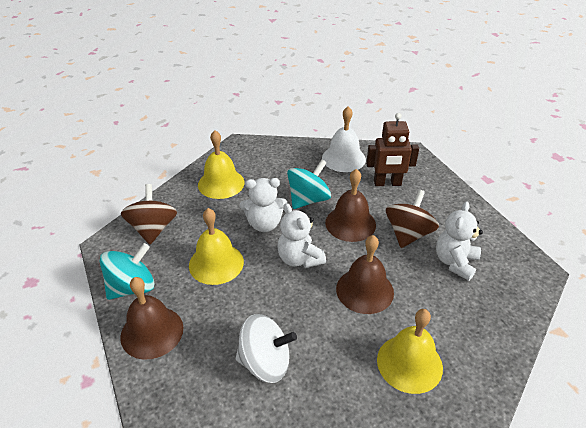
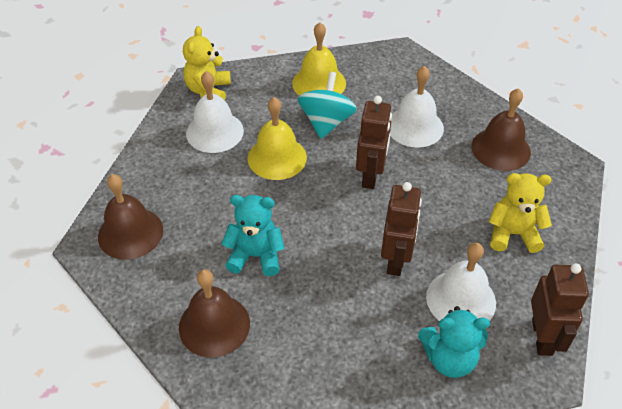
brown robot: 1 -> 3
brown spinning top: 2 -> 0
turquoise spinning top: 2 -> 1
turquoise teddy bear: 0 -> 2
white bell: 1 -> 3
white spinning top: 1 -> 0
white teddy bear: 3 -> 0
yellow bell: 3 -> 2
yellow teddy bear: 0 -> 2

